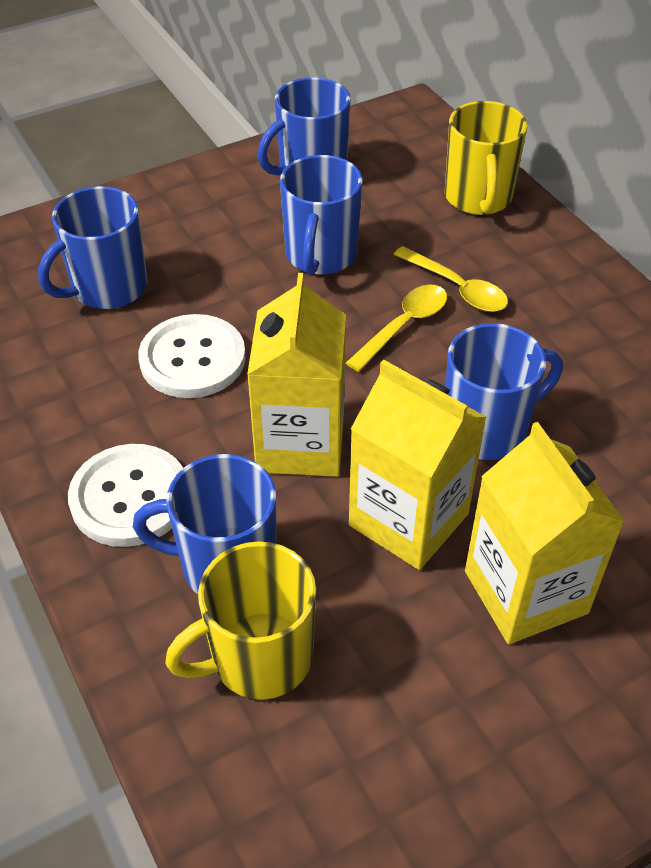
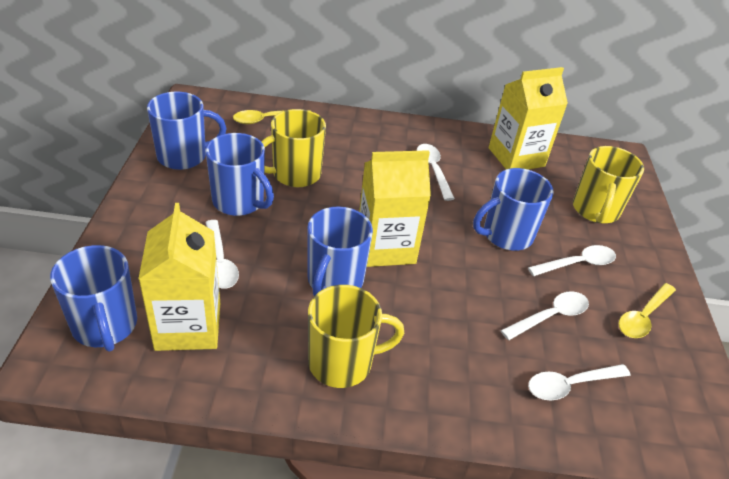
white button: 2 -> 0
white spoon: 0 -> 5
yellow mug: 2 -> 3

